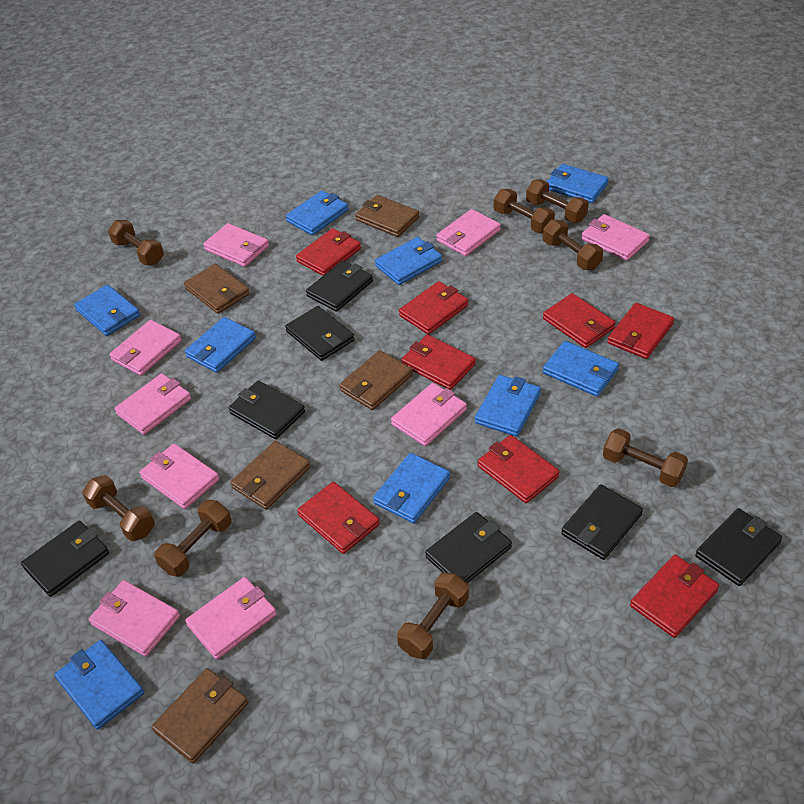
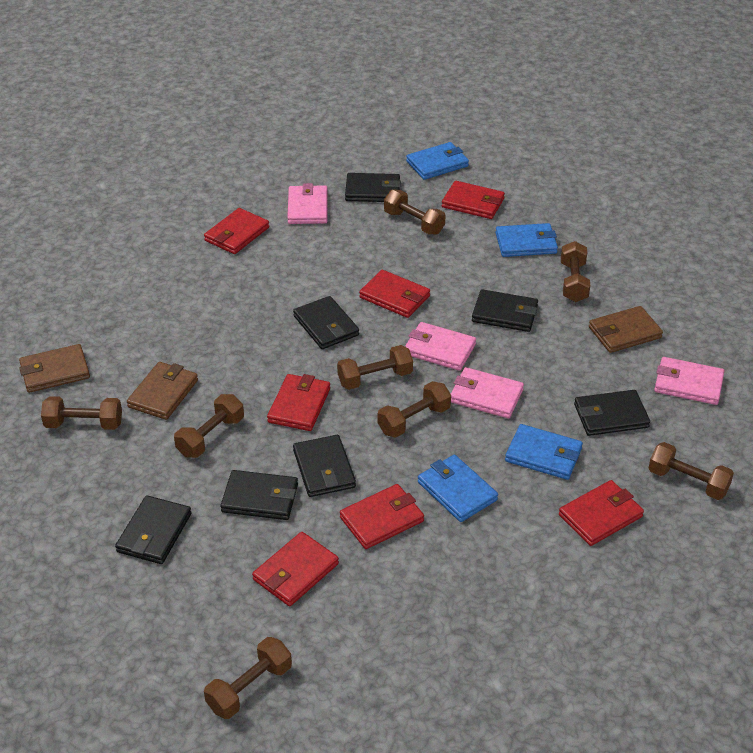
blue wallet: 9 -> 4
brown wallet: 5 -> 3
pink wallet: 9 -> 4
red wallet: 8 -> 7

